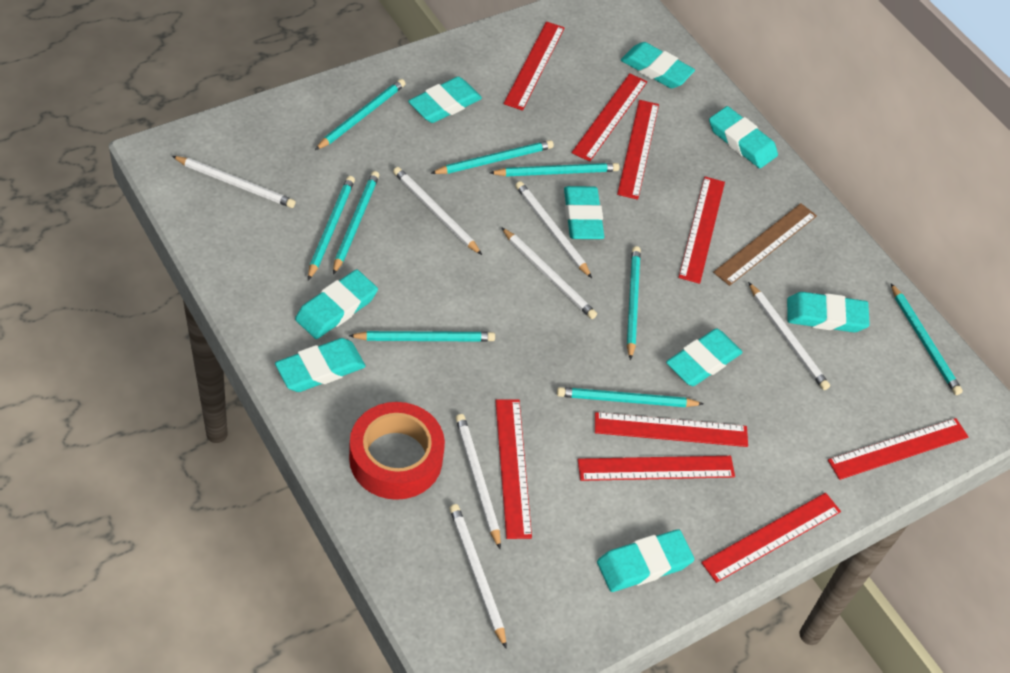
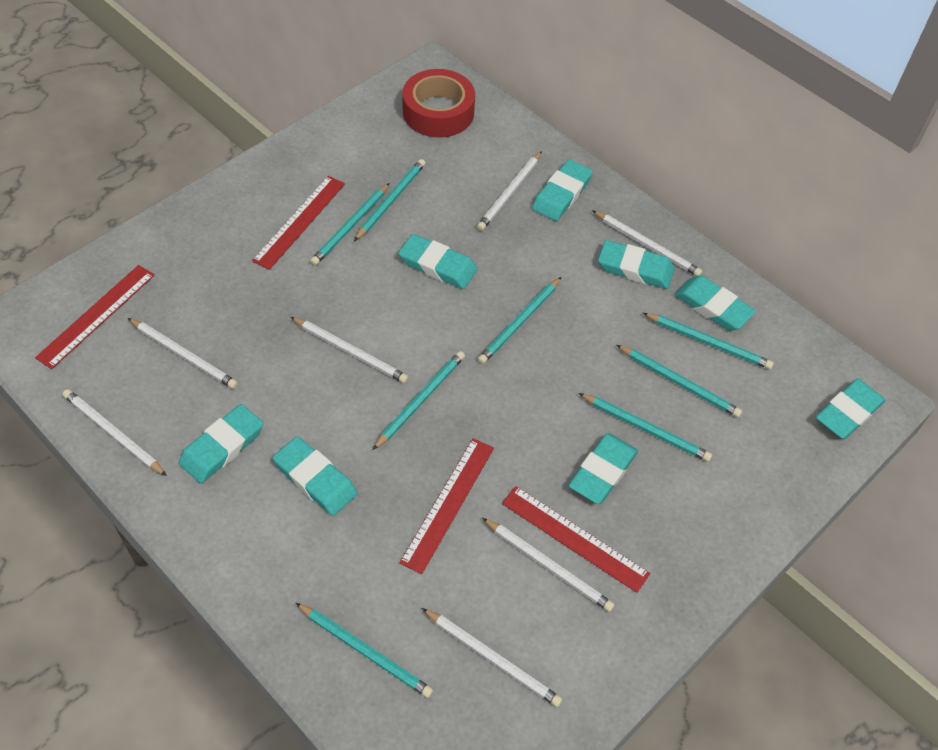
brown ruler: 1 -> 0
red ruler: 9 -> 4
turquoise eraser: 9 -> 8
turquoise pencil: 9 -> 8

